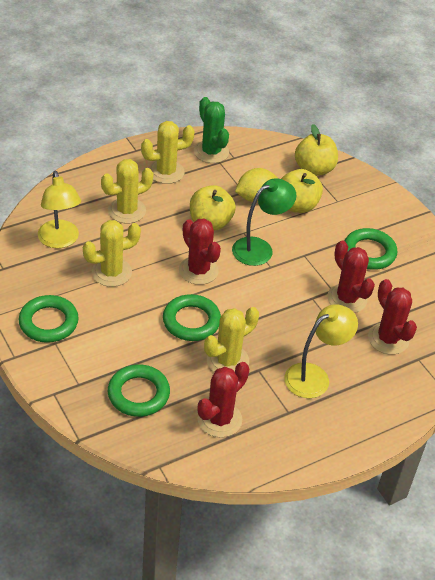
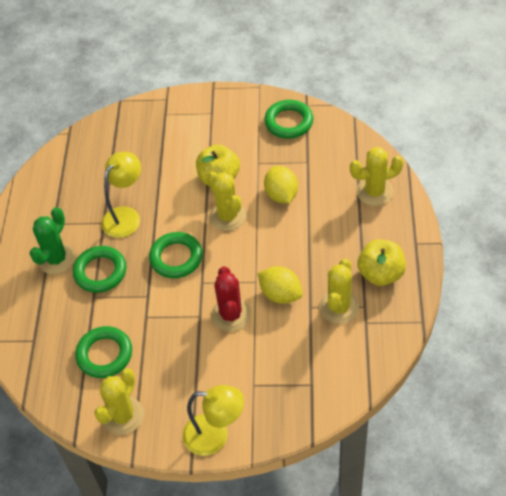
green lamp: 1 -> 0
red cactus: 4 -> 1
yellow apple: 3 -> 2
yellow lemon: 1 -> 2

